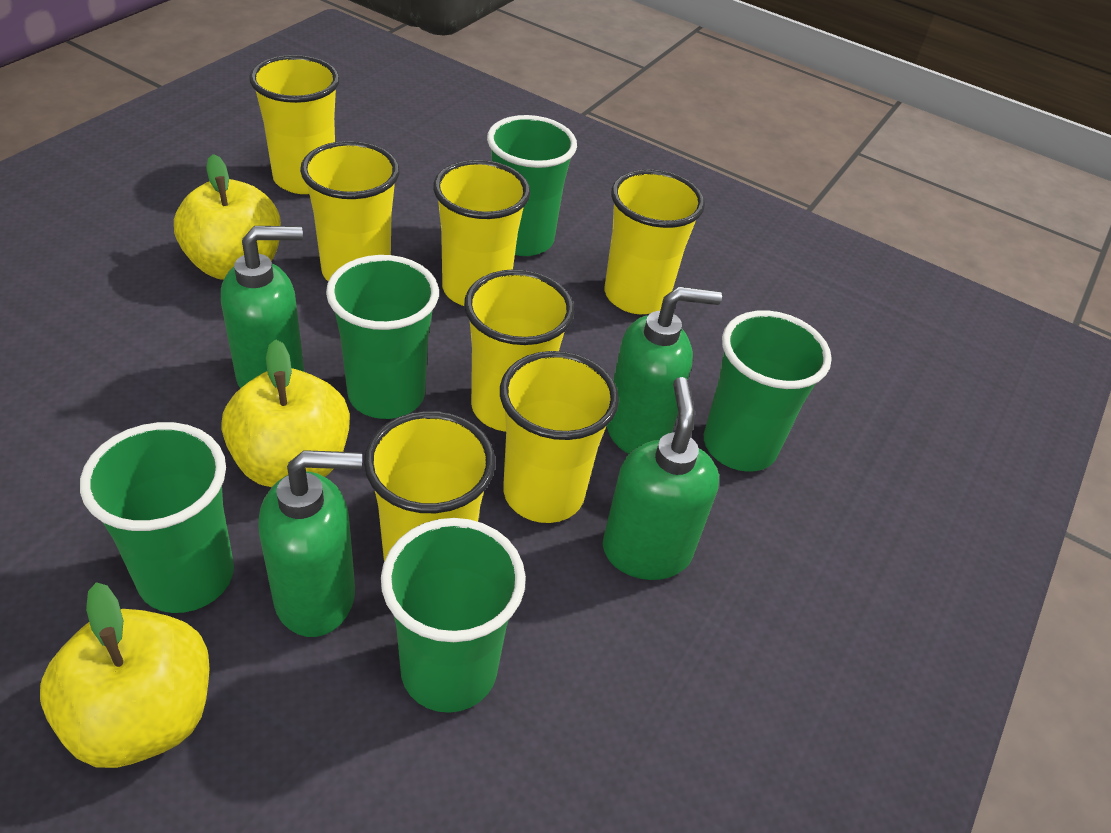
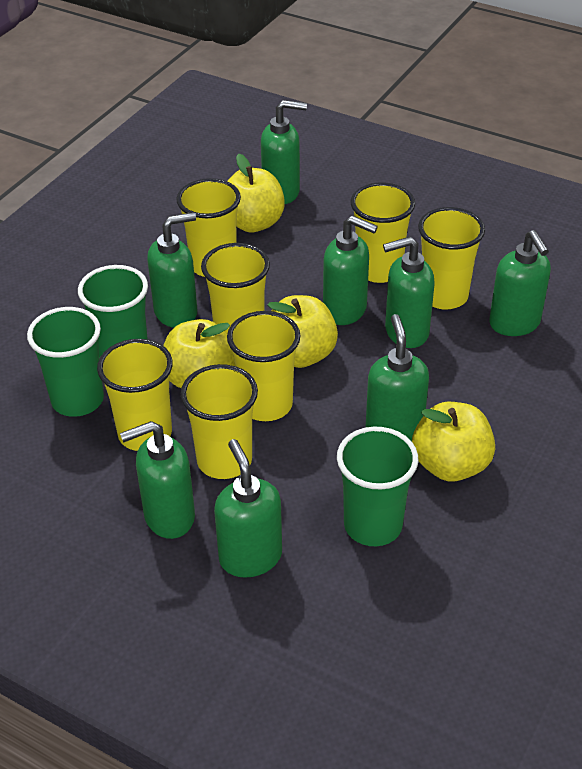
green cup: 5 -> 3
green soap dispenser: 4 -> 8
yellow apple: 3 -> 4

